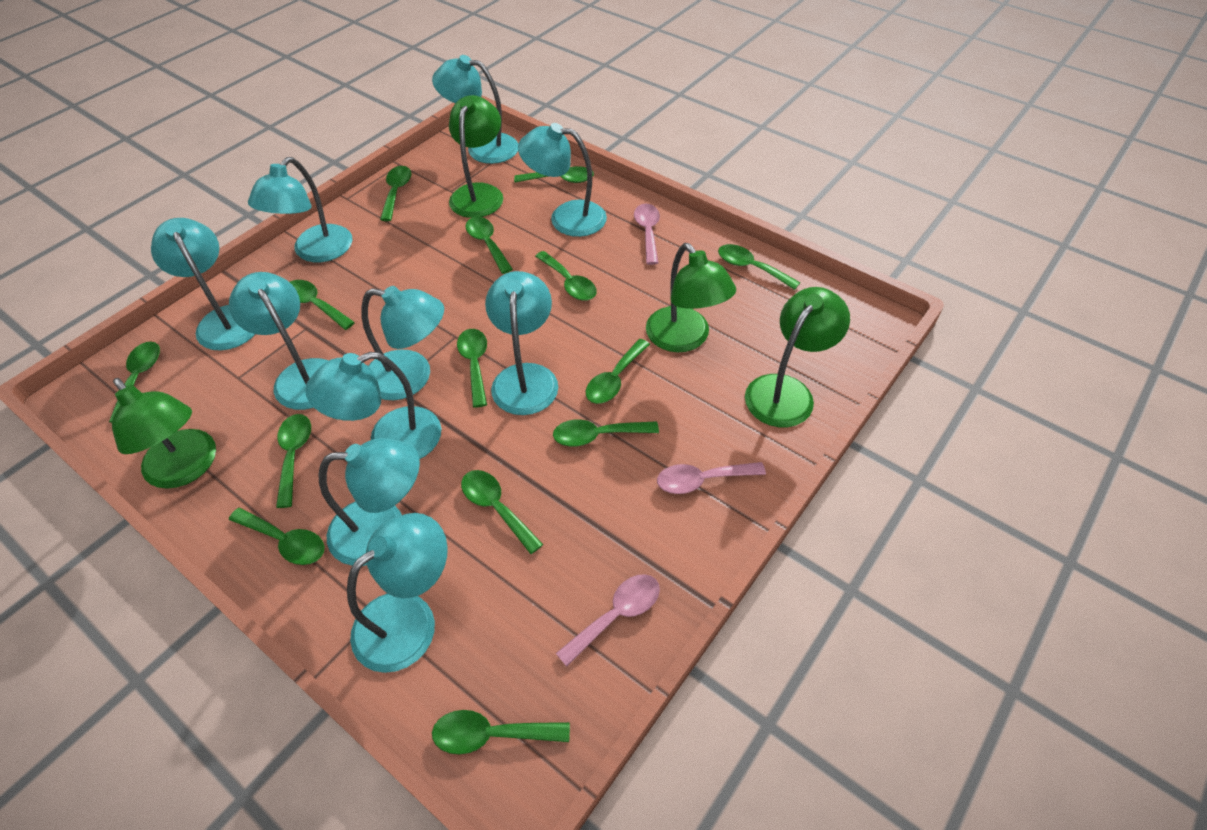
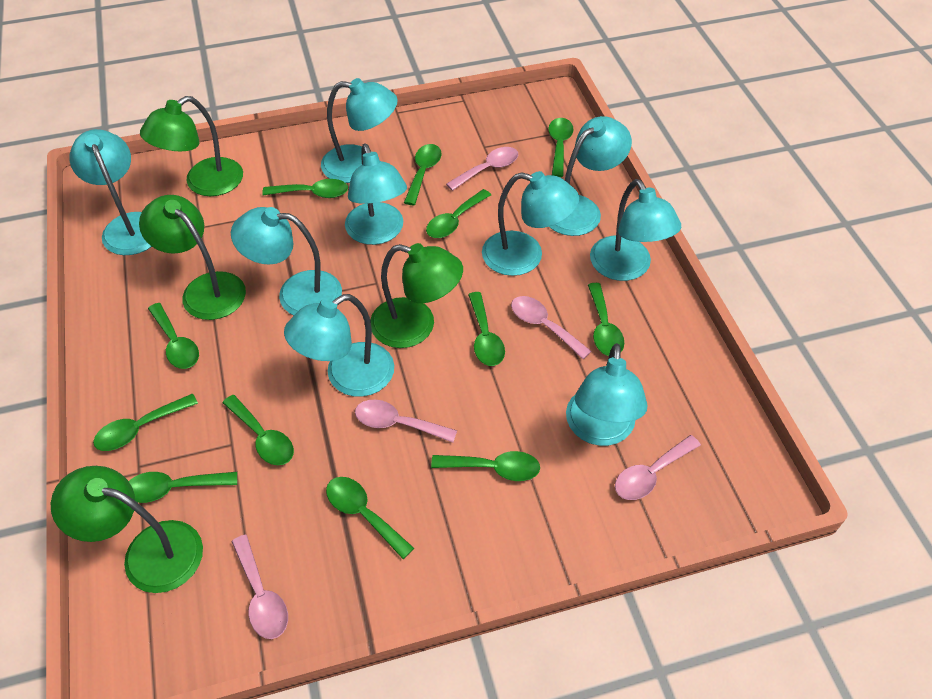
green spoon: 14 -> 12
pink spoon: 3 -> 5
turquoise lamp: 10 -> 9

